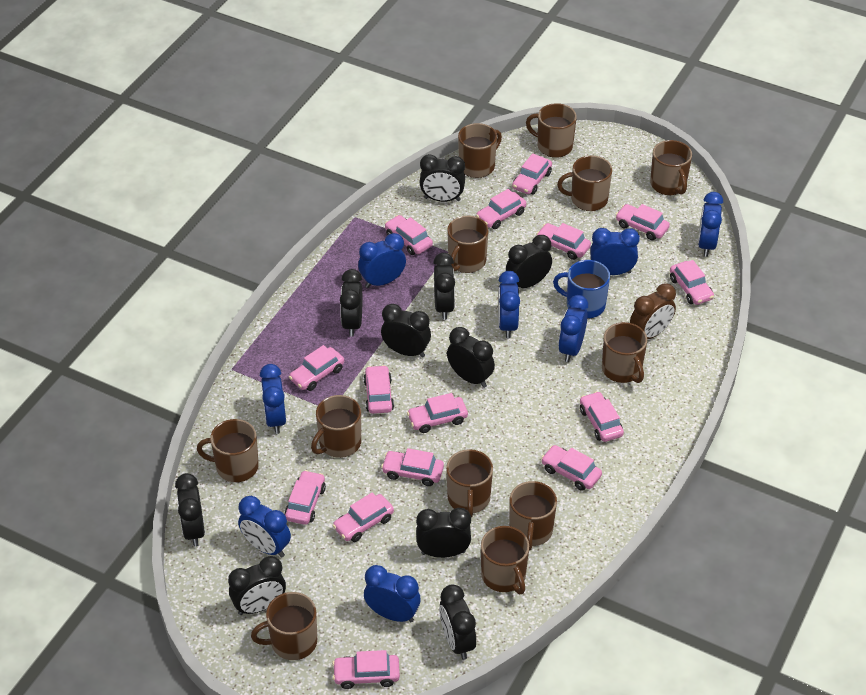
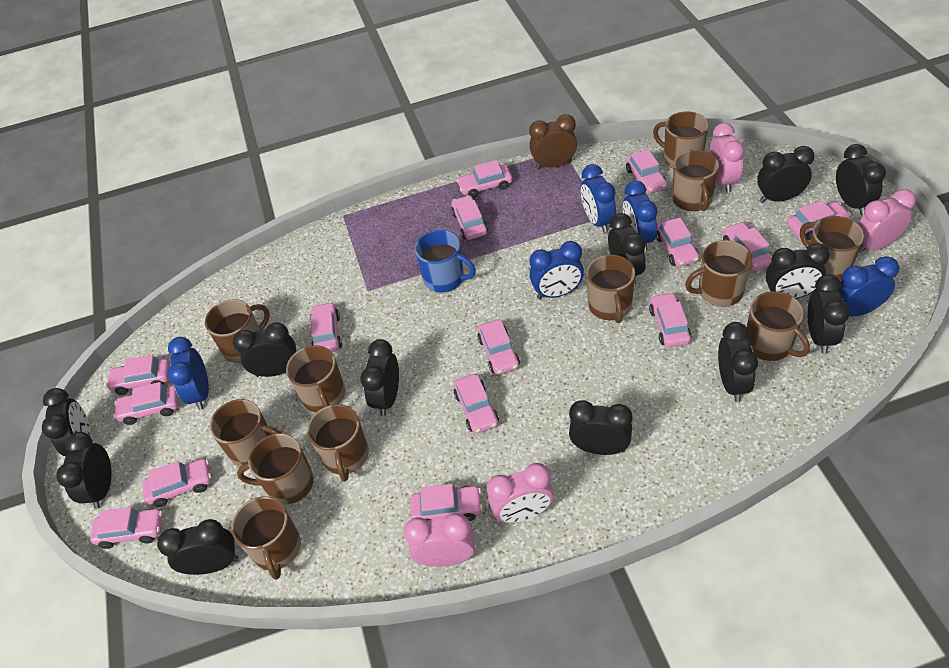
black clock: 10 -> 12
blue clock: 8 -> 5
pink clock: 0 -> 4

